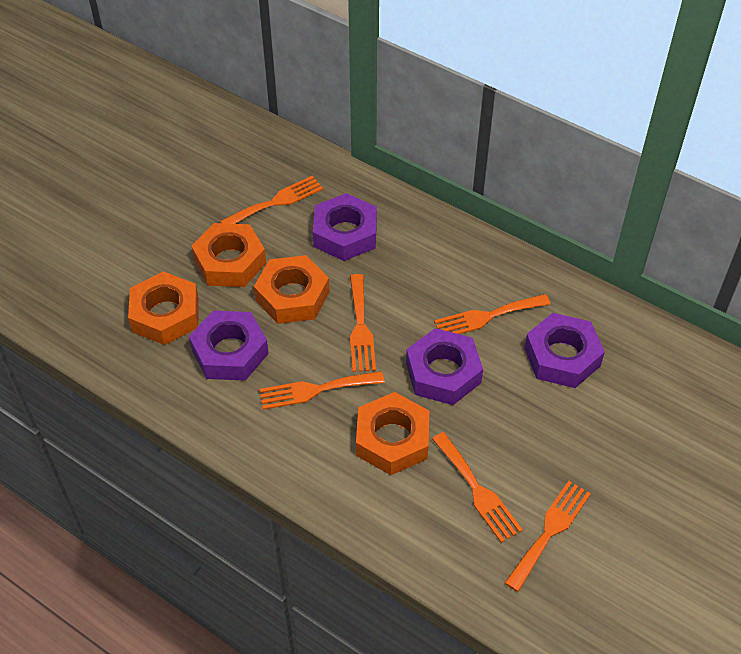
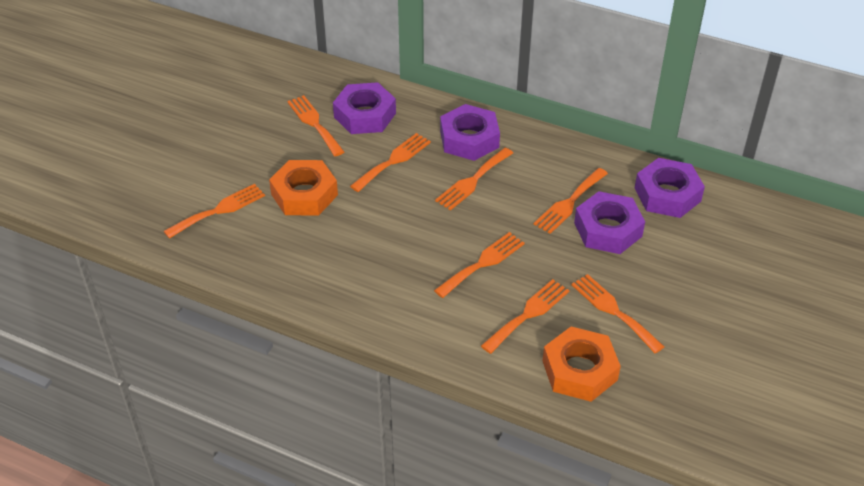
orange fork: 6 -> 8
orange nut: 4 -> 2

